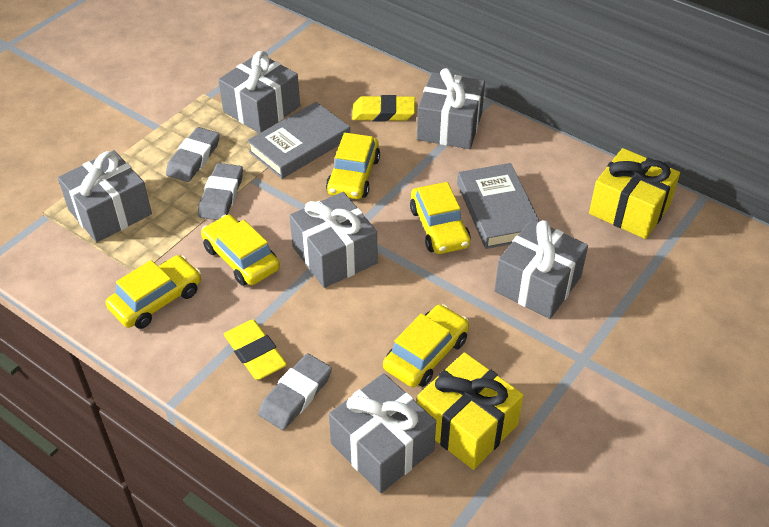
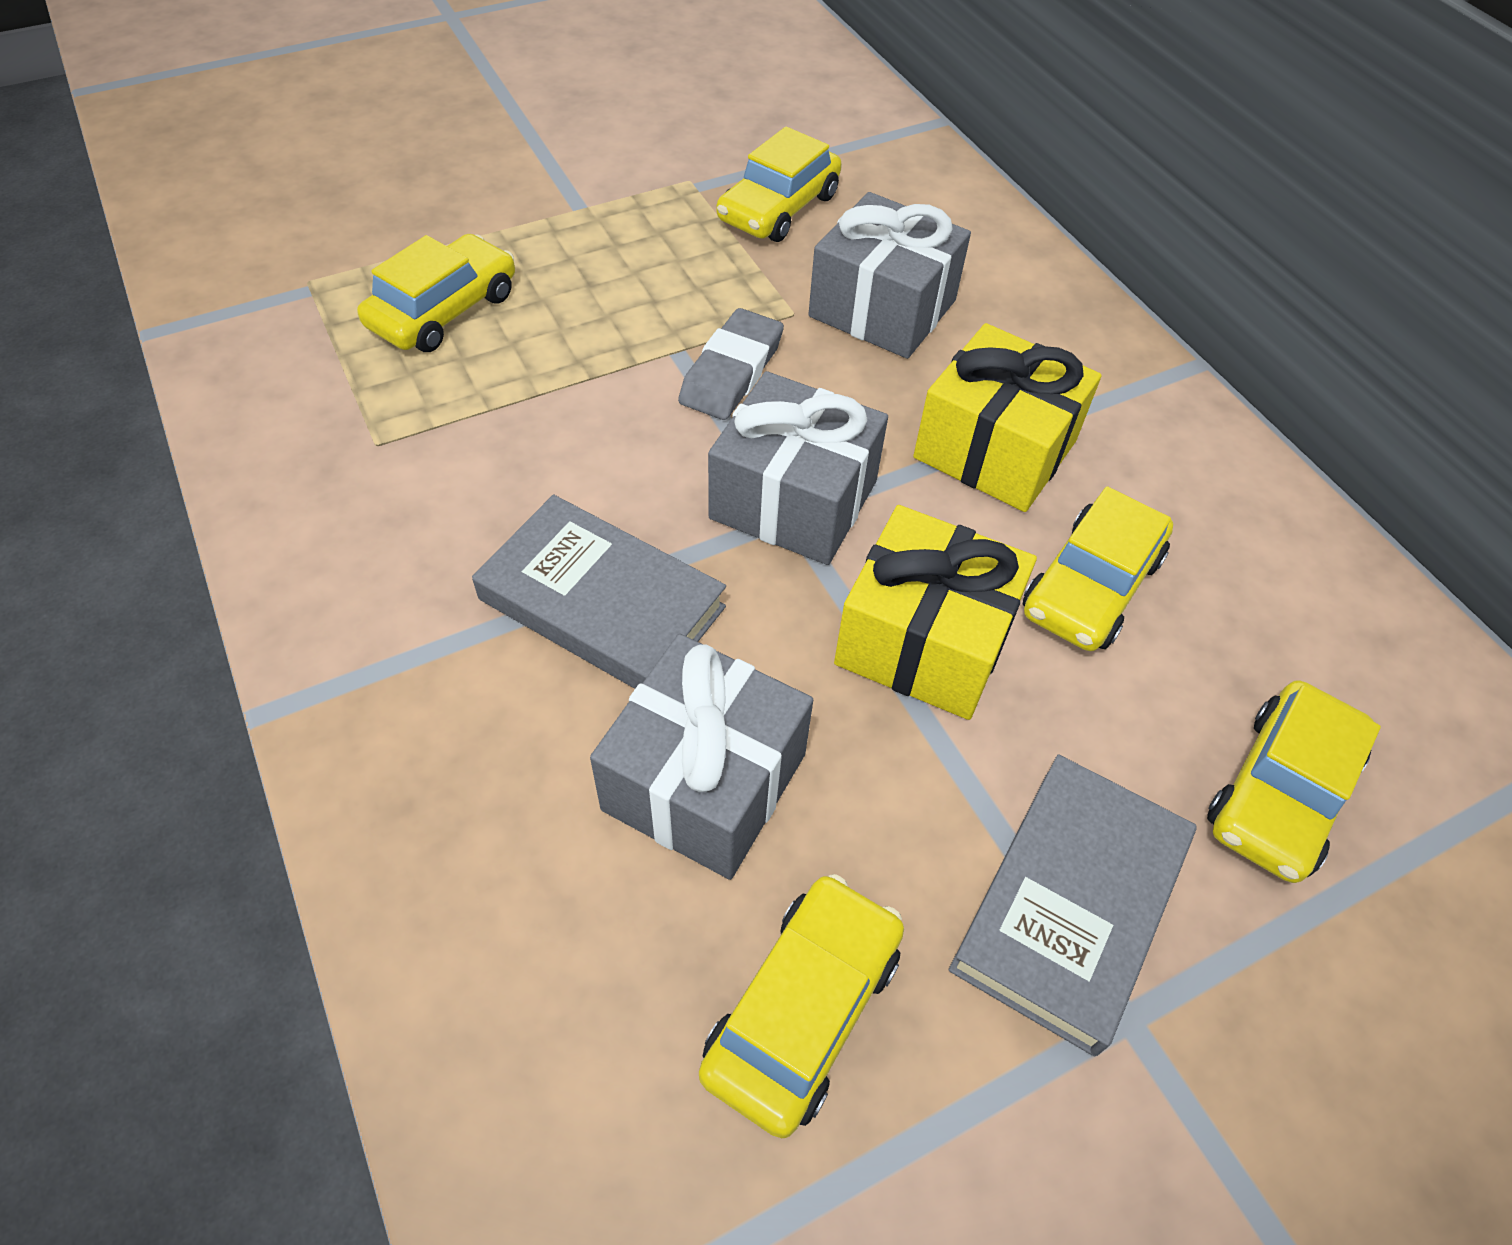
grey eraser: 3 -> 1
grey gift: 6 -> 3
yellow eraser: 2 -> 0

